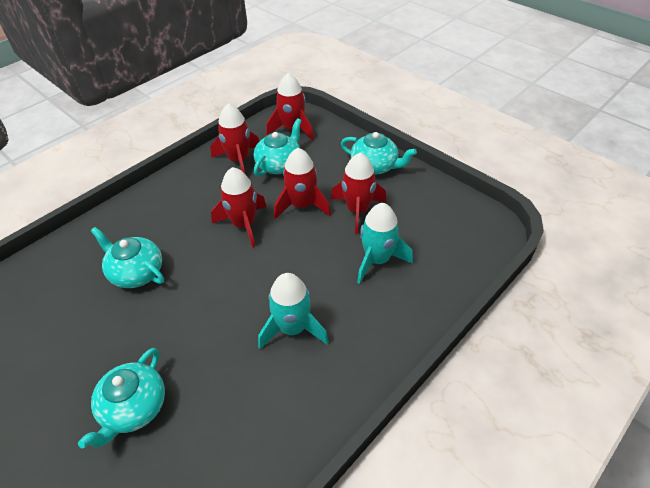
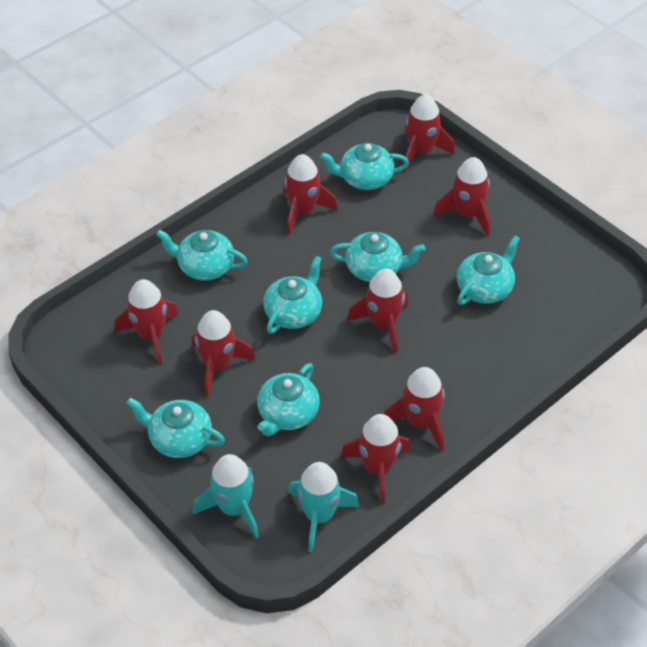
red rocket: 5 -> 8
turquoise teapot: 4 -> 7

